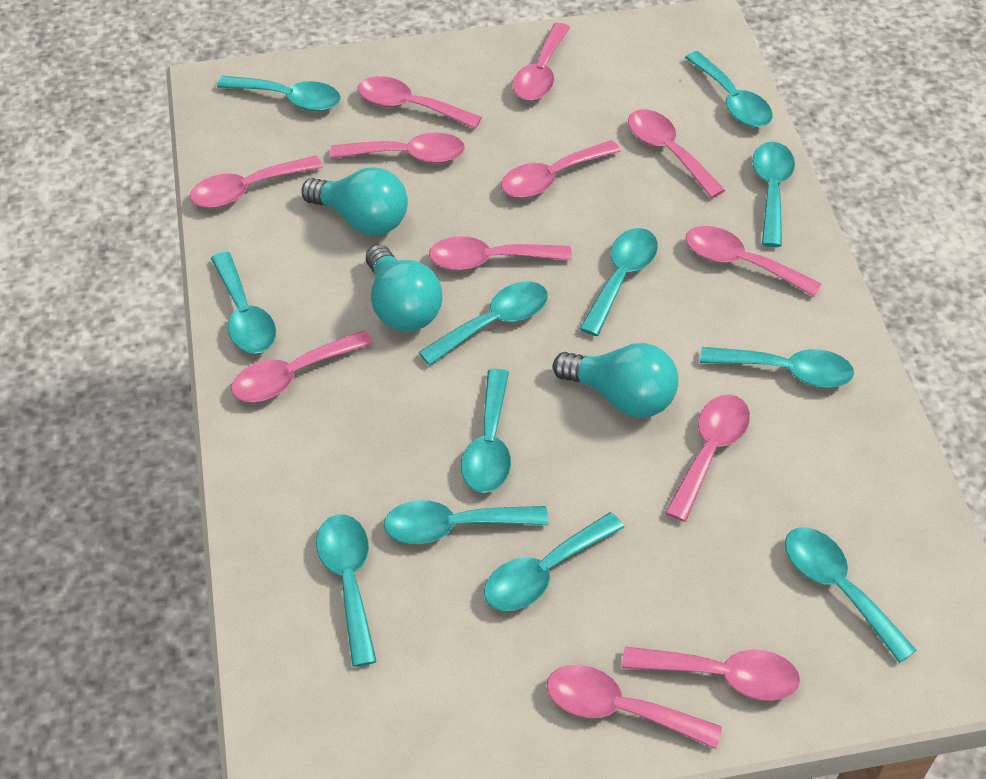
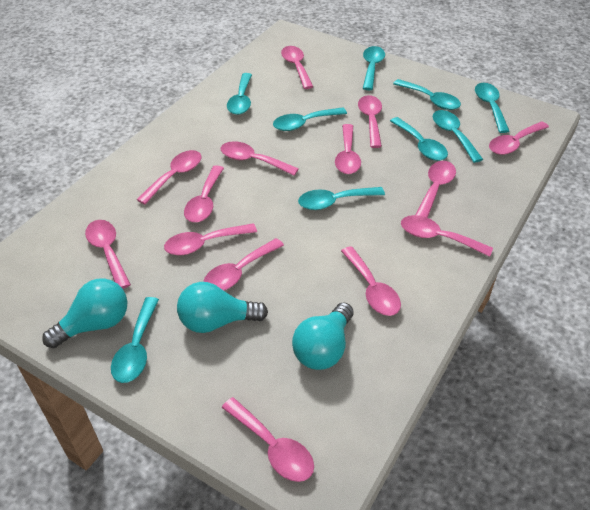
pink spoon: 12 -> 14
turquoise spoon: 12 -> 9

